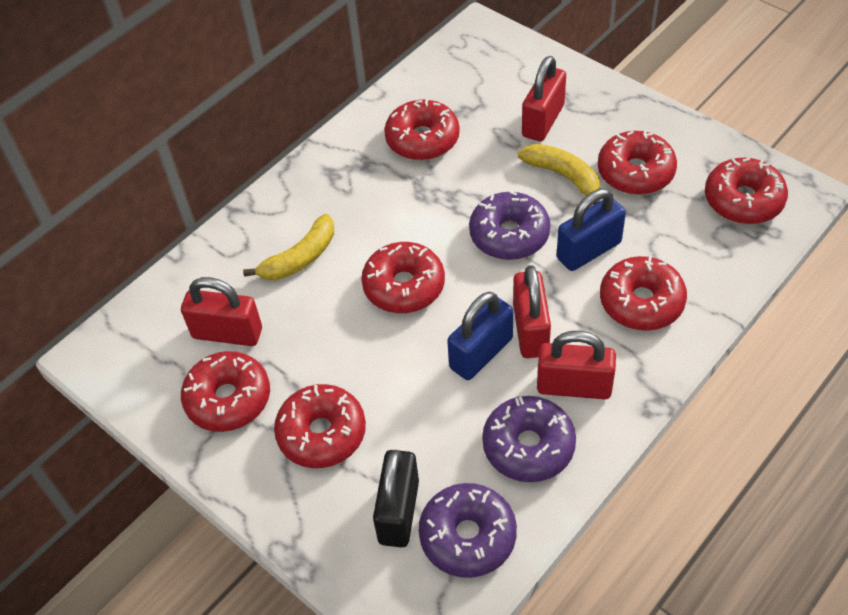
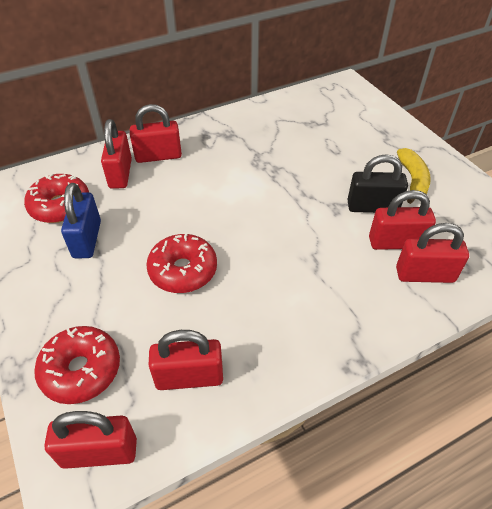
blue padlock: 2 -> 1
purple donut: 3 -> 0
red donut: 7 -> 3
red padlock: 4 -> 6
yellow banana: 2 -> 1

